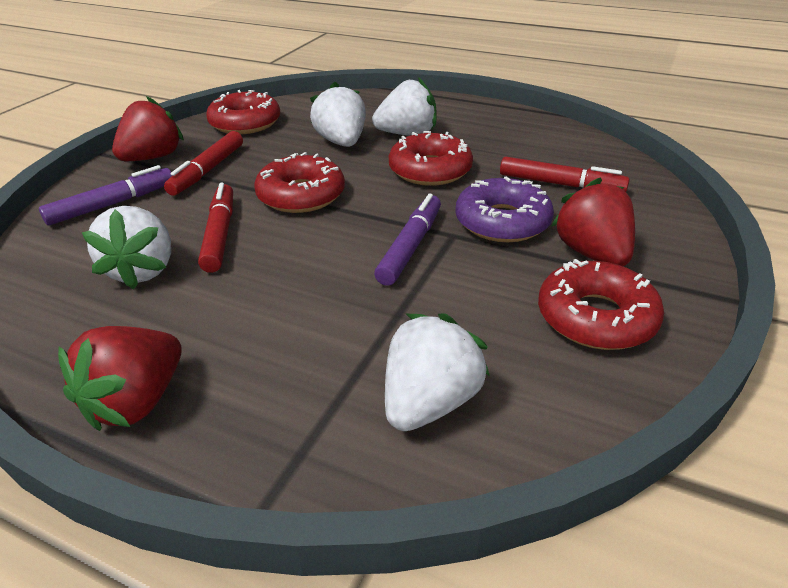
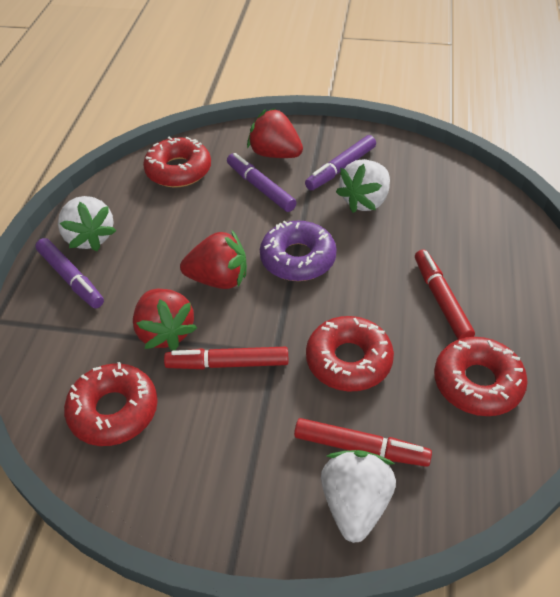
purple marker: 2 -> 3
white strawberry: 4 -> 3

